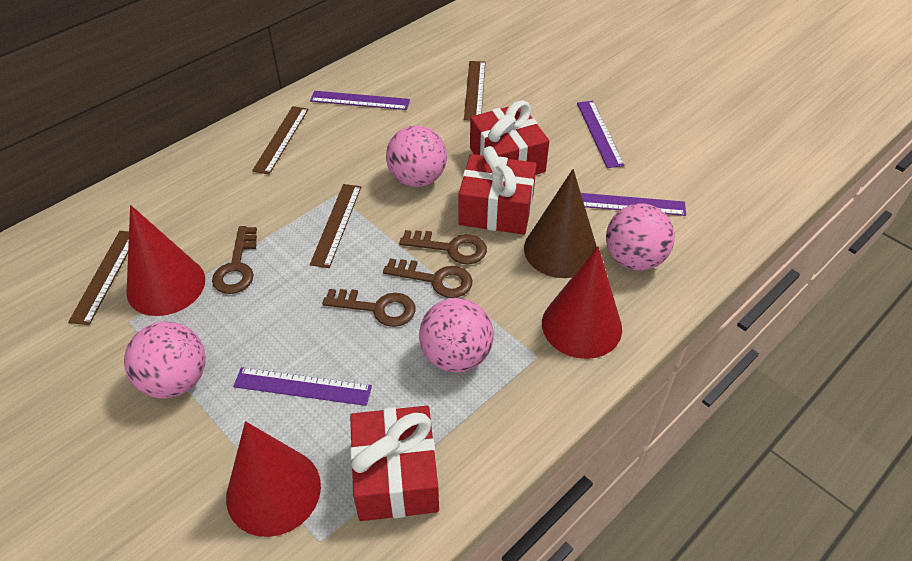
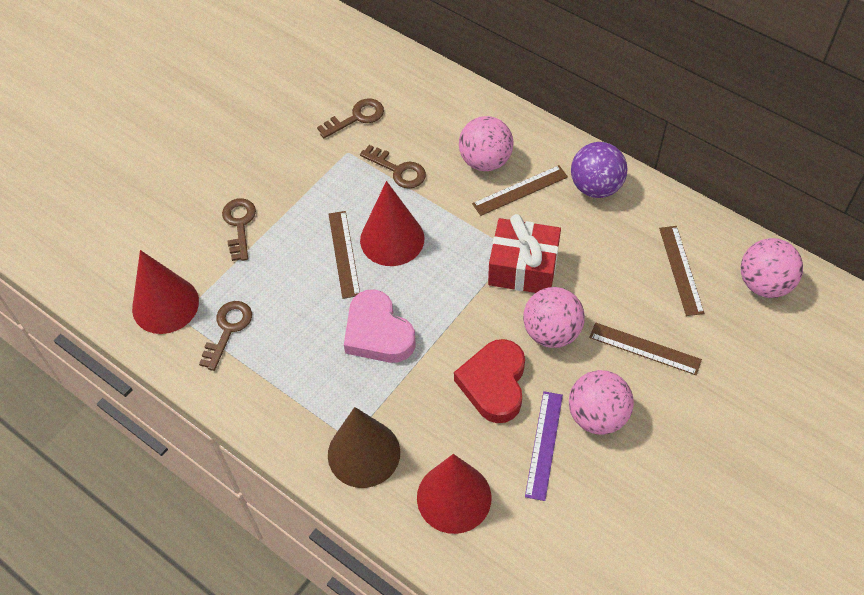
pink heart: 0 -> 1
purple ball: 0 -> 1
purple ruler: 4 -> 1
red gift: 3 -> 1
red heart: 0 -> 1

